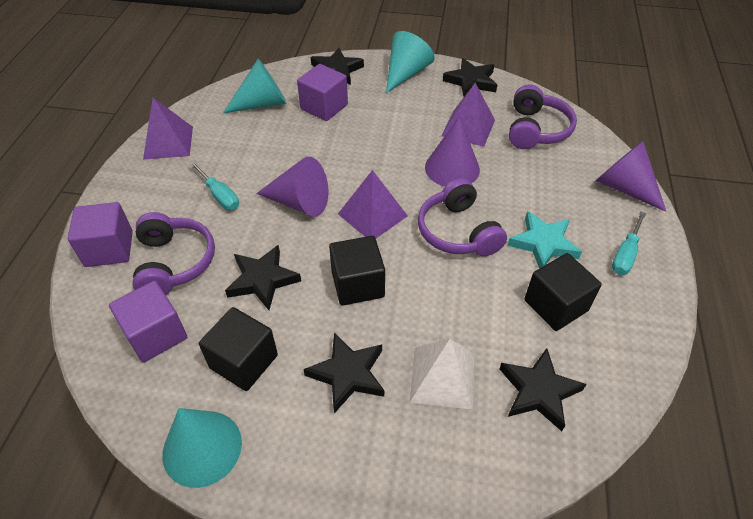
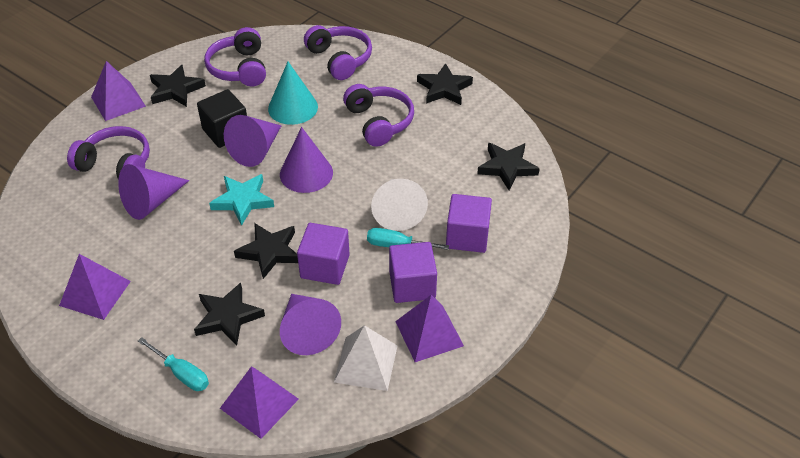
black cube: 3 -> 1
purple cone: 3 -> 4
purple headphones: 3 -> 4
purple pyramid: 3 -> 4
turquoise cone: 3 -> 1
white cone: 0 -> 1

